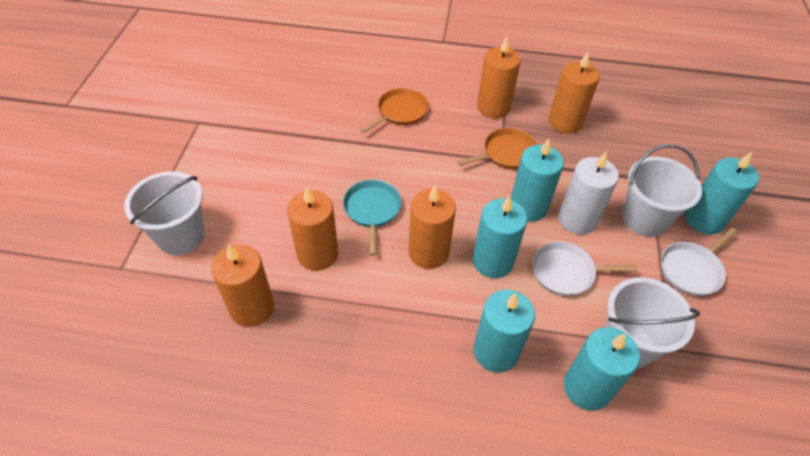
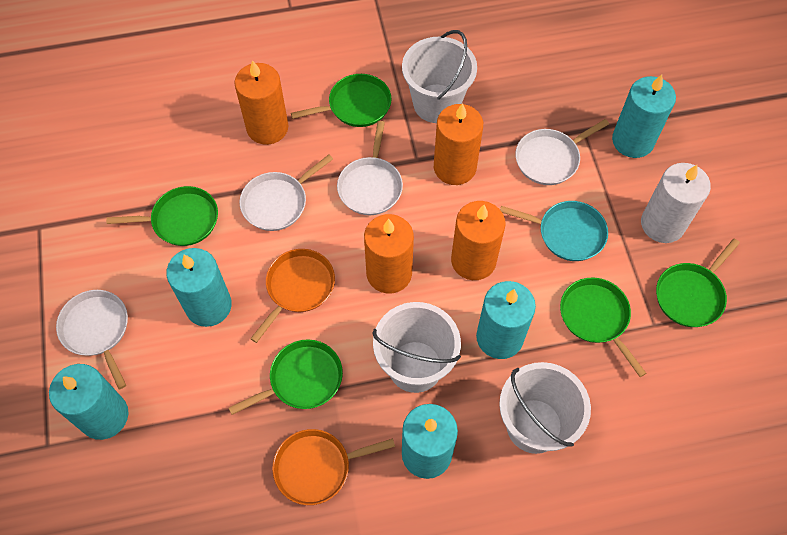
green pan: 0 -> 5
orange candle: 5 -> 4
white pan: 2 -> 4

